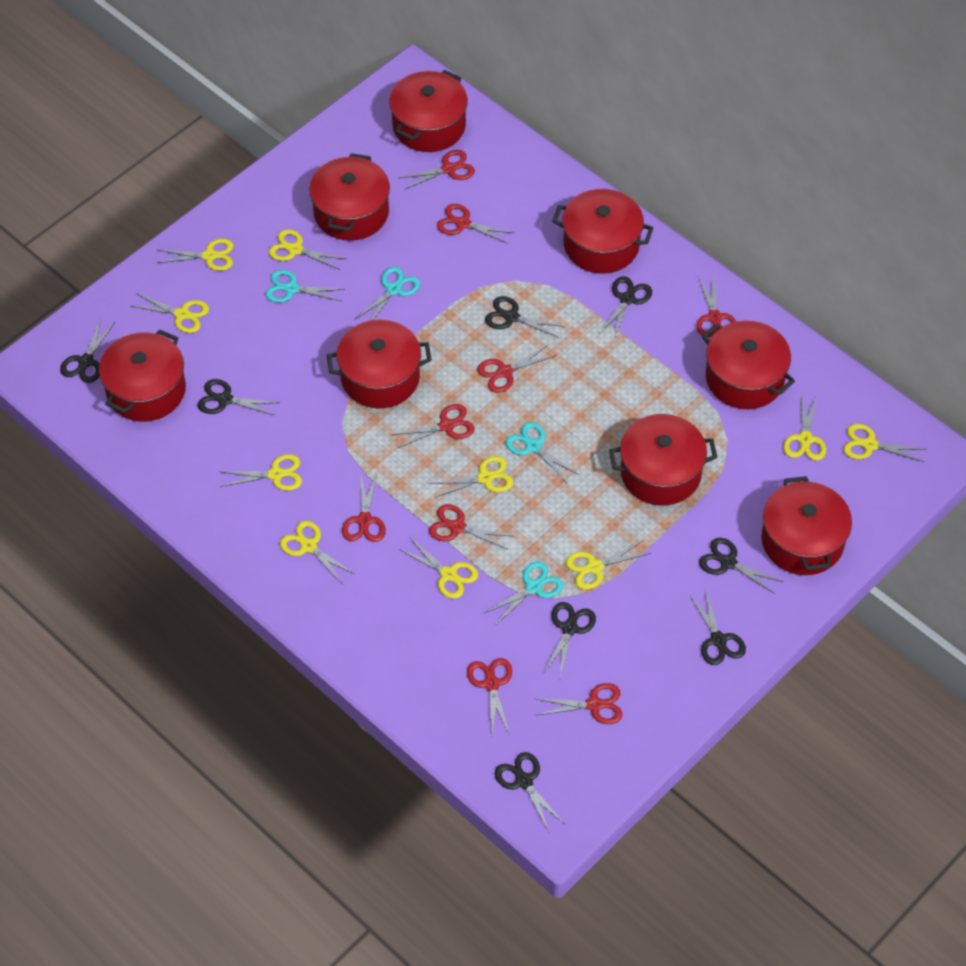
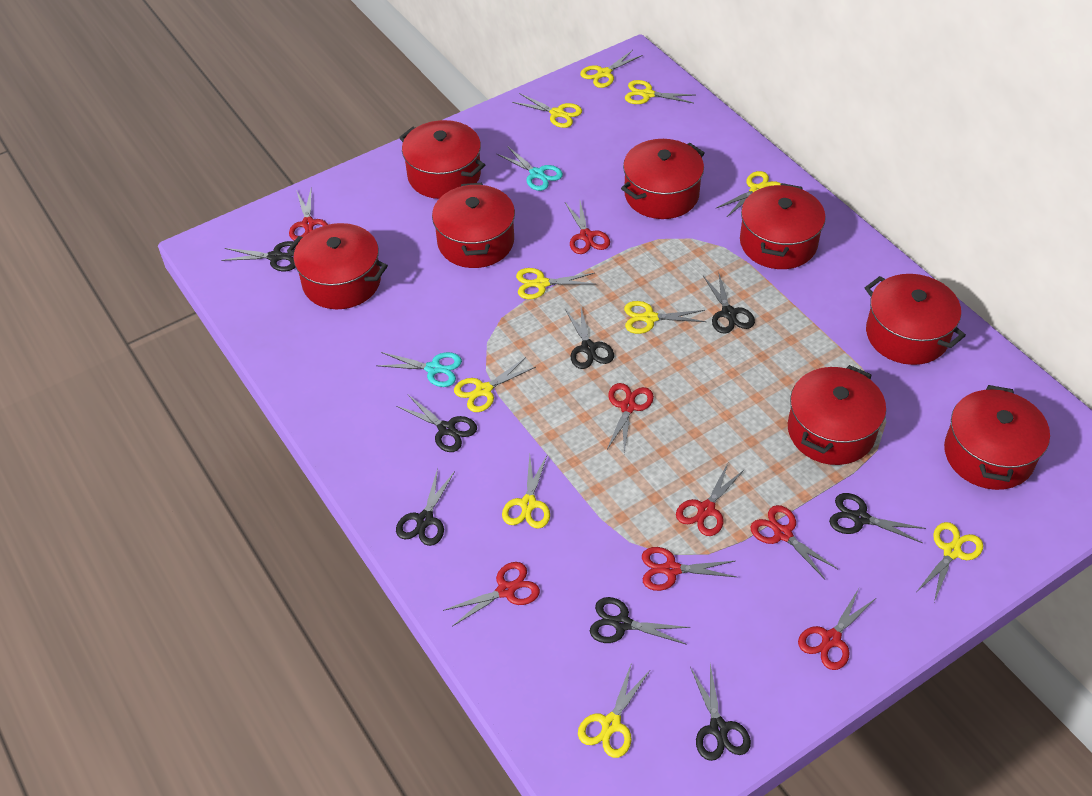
red scissors: 9 -> 8
turquoise scissors: 4 -> 2

